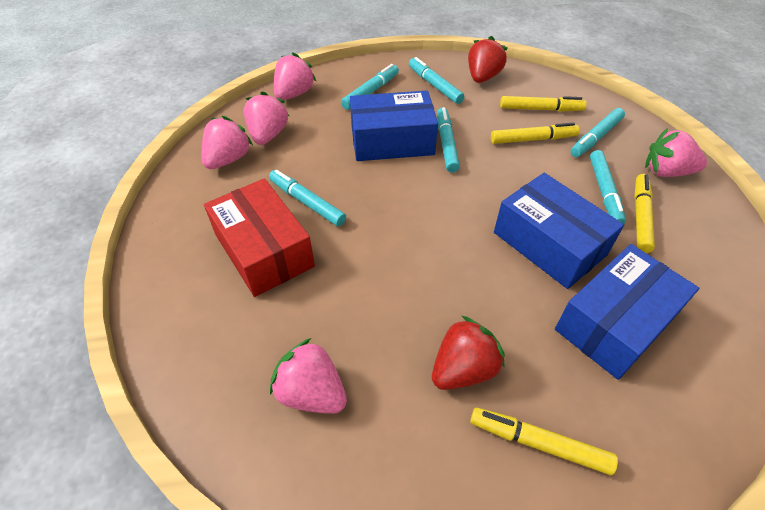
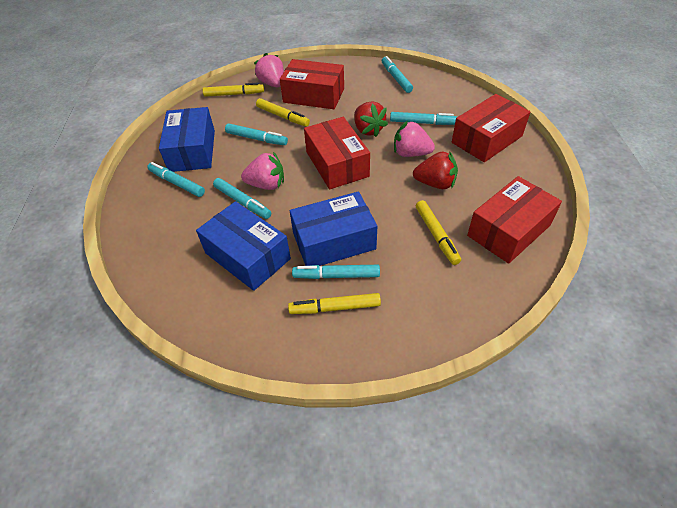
pink strawberry: 5 -> 3
red box: 1 -> 4

